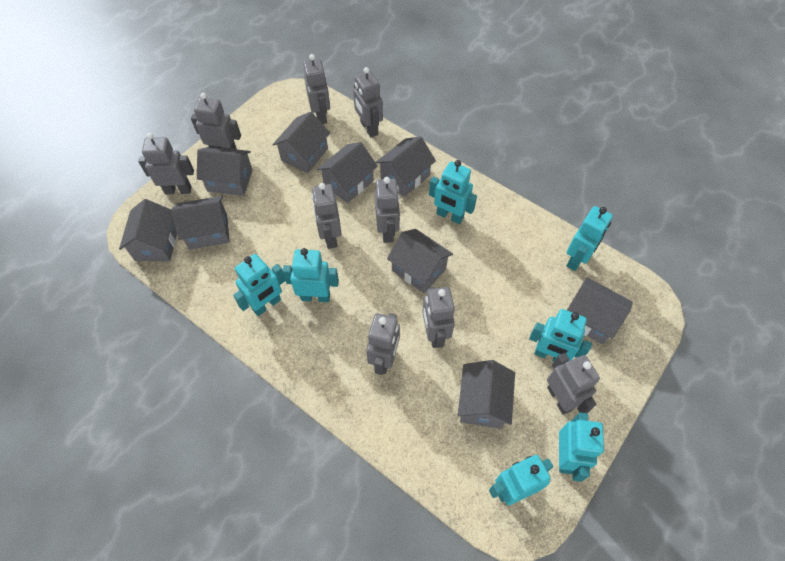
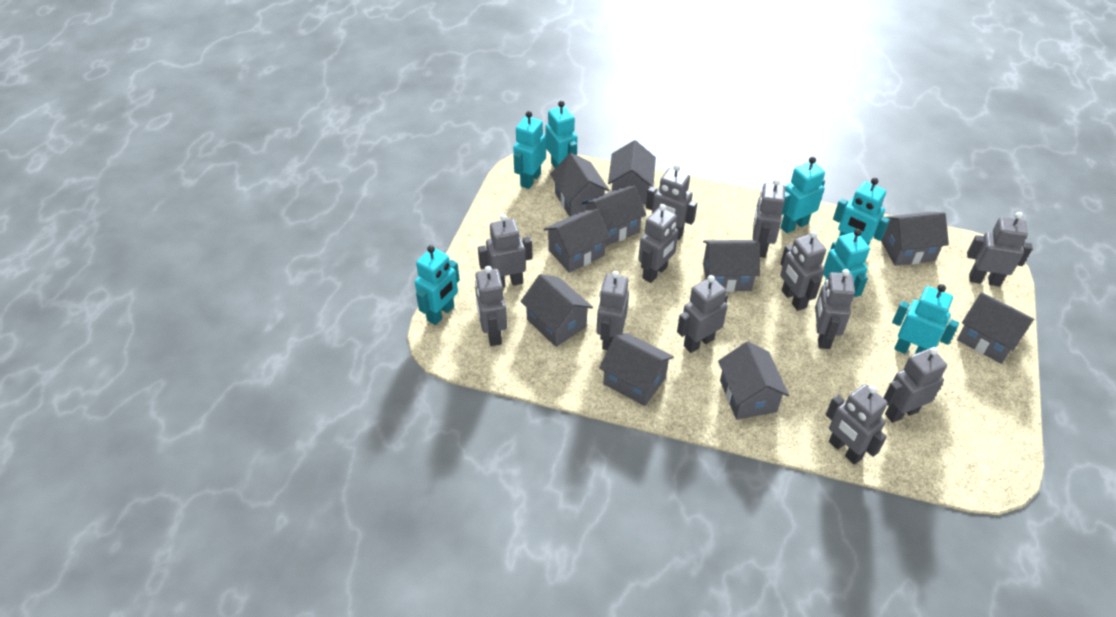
grey house: 9 -> 10
grey robot: 9 -> 12

